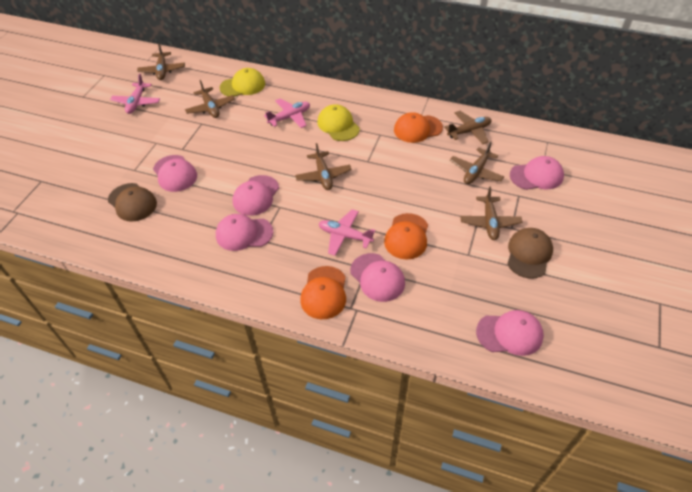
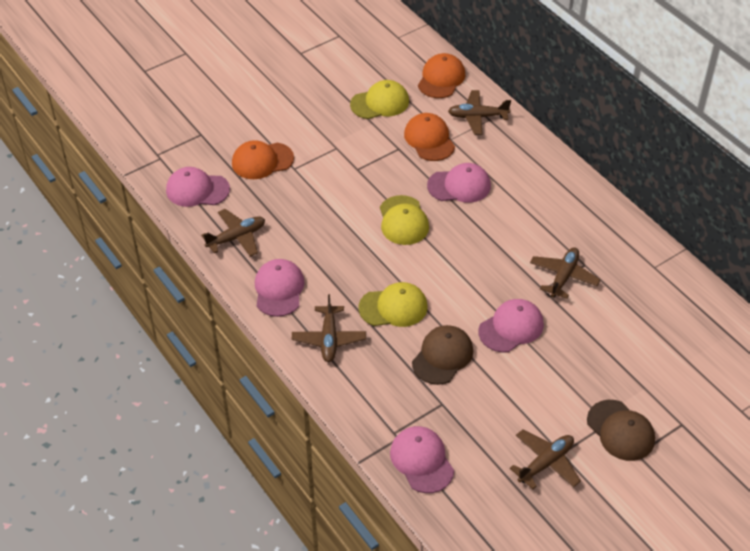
brown plane: 6 -> 5
pink cap: 6 -> 5
pink plane: 3 -> 0
yellow cap: 2 -> 3

